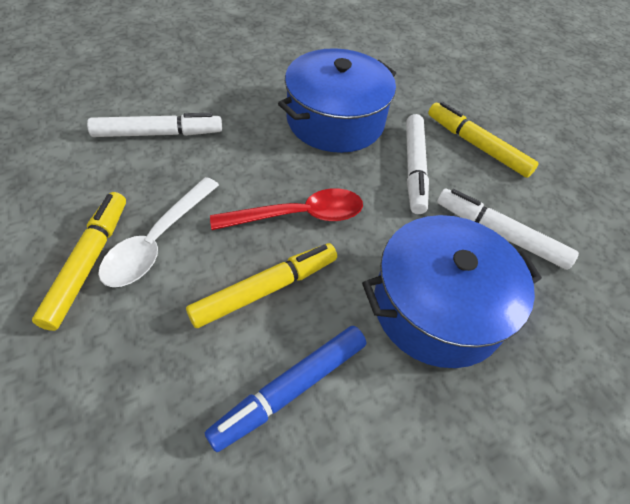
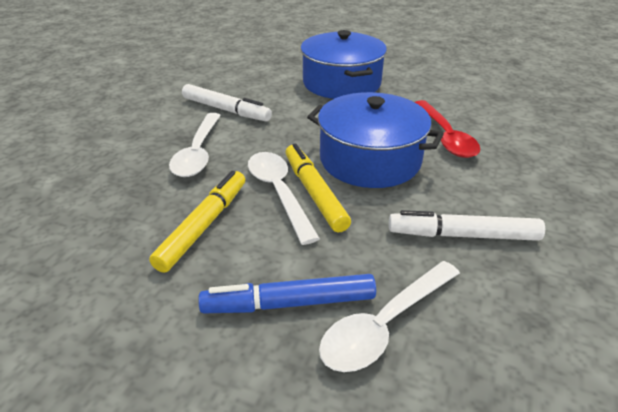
white marker: 3 -> 2
white spoon: 1 -> 3
yellow marker: 3 -> 2

